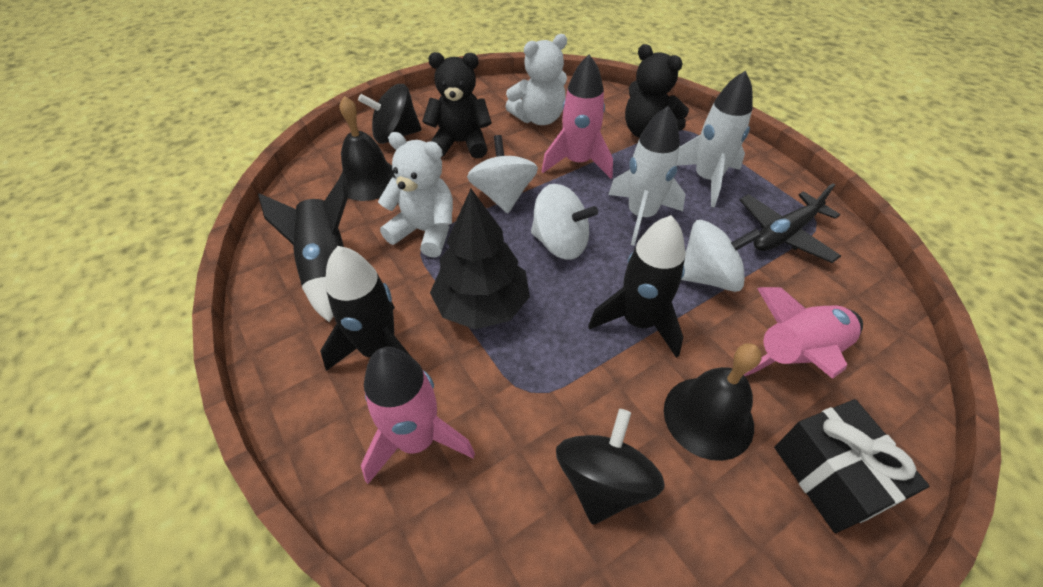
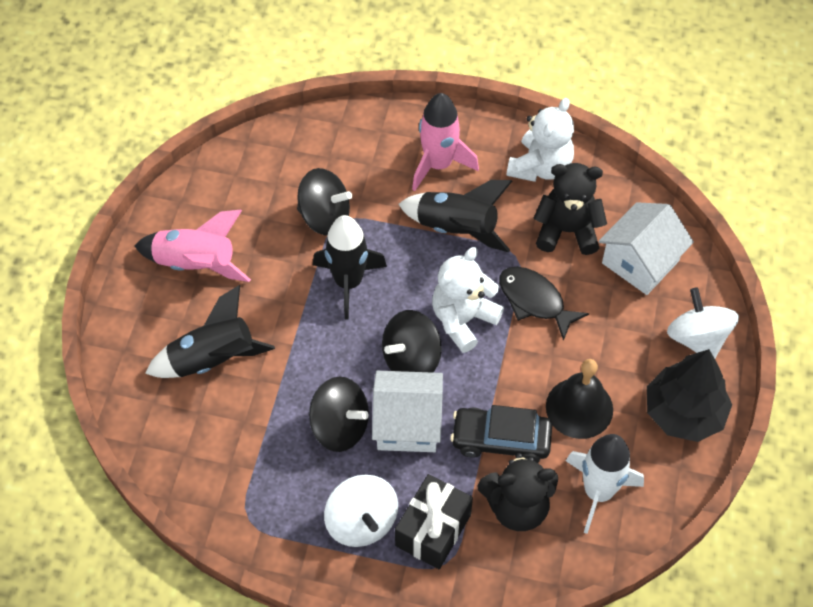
black bell: 2 -> 1
black car: 0 -> 1
black fish: 0 -> 1
black plane: 1 -> 0
black spinning top: 2 -> 3
pink rocket: 3 -> 2
white house: 0 -> 2
white rocket: 2 -> 1
white spinning top: 3 -> 2

